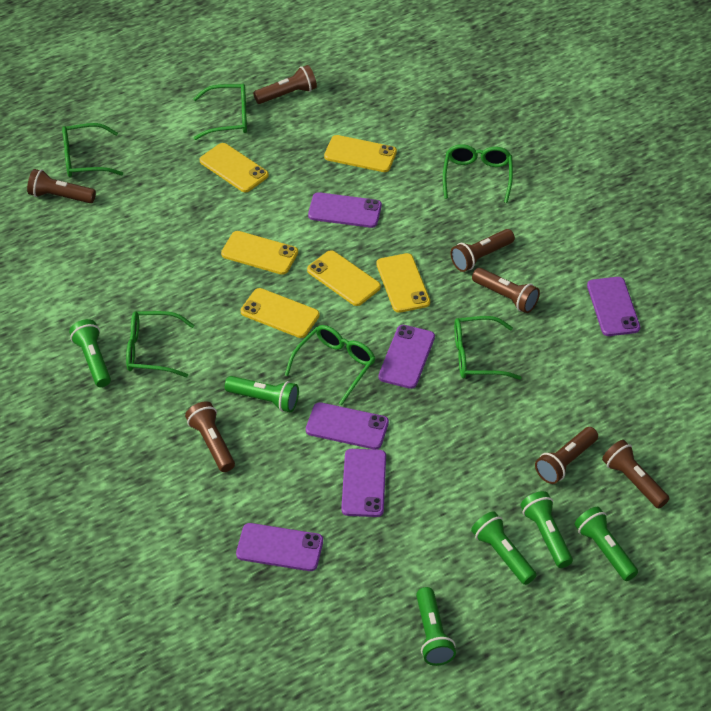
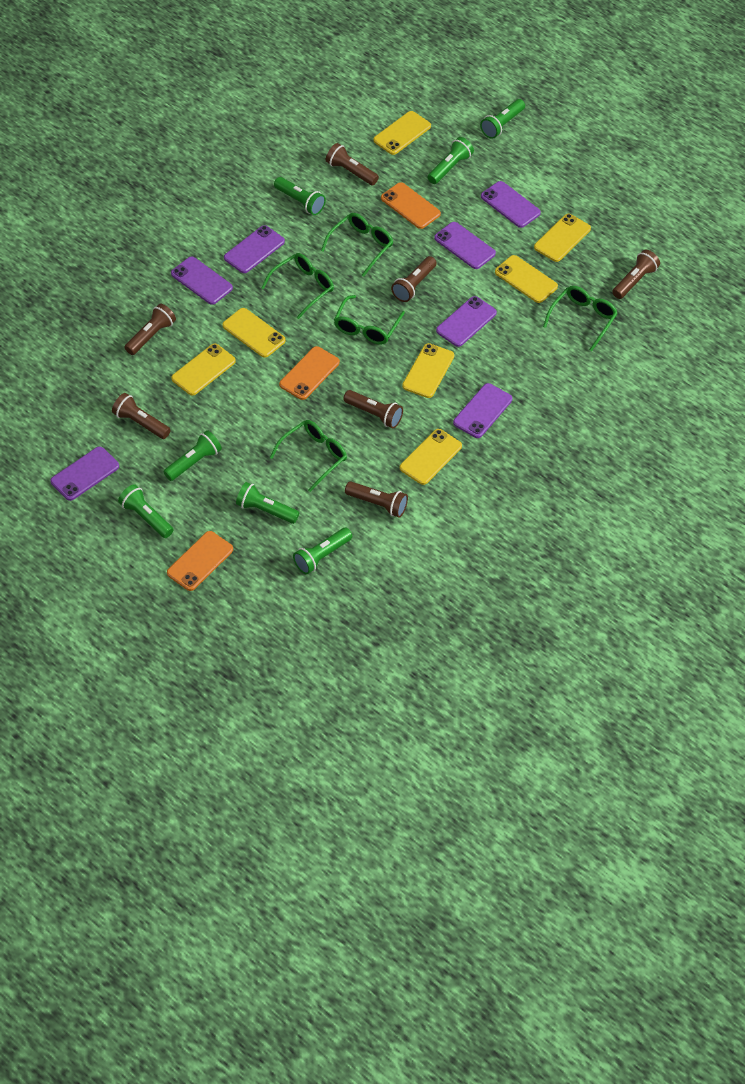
green flashlight: 6 -> 7
green glasses: 6 -> 5
orange phone: 0 -> 3
purple phone: 6 -> 7
yellow phone: 6 -> 7

